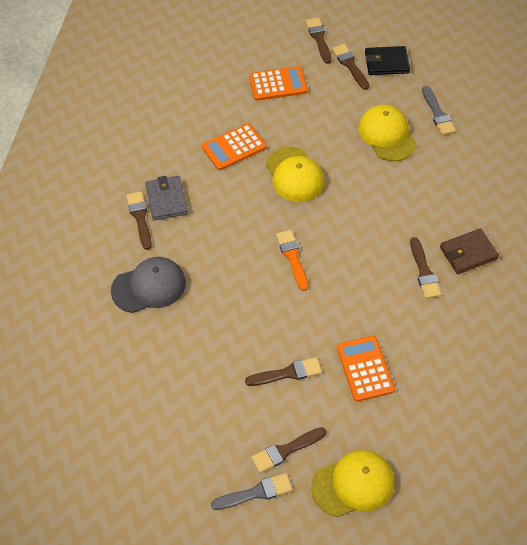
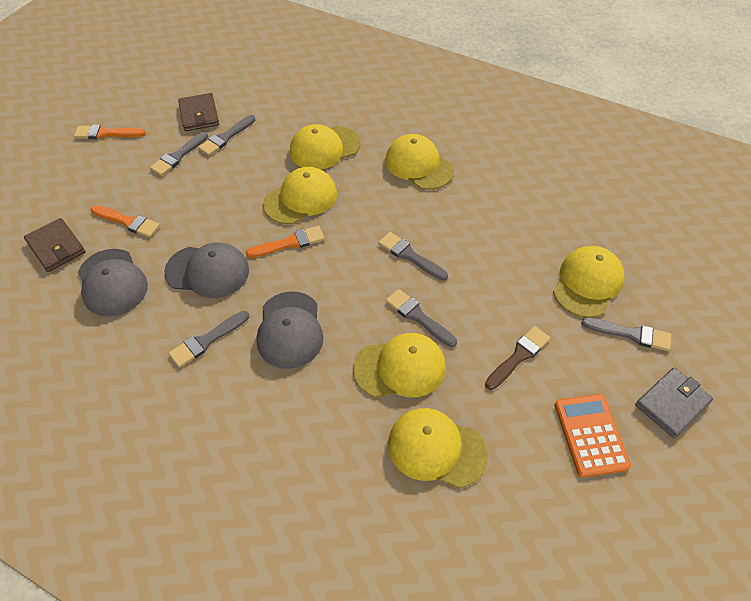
black wallet: 1 -> 0
brown brush: 6 -> 1
brown wallet: 1 -> 2
grey brush: 2 -> 6
grey cap: 1 -> 3
orange brush: 1 -> 3
orange calculator: 3 -> 1
yellow cap: 3 -> 6

